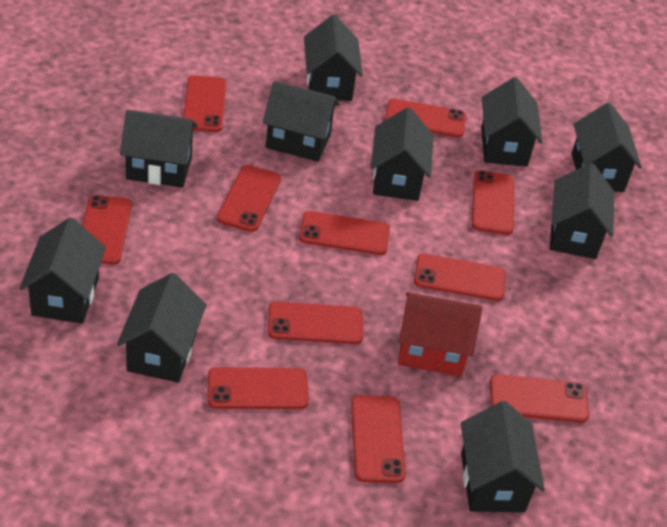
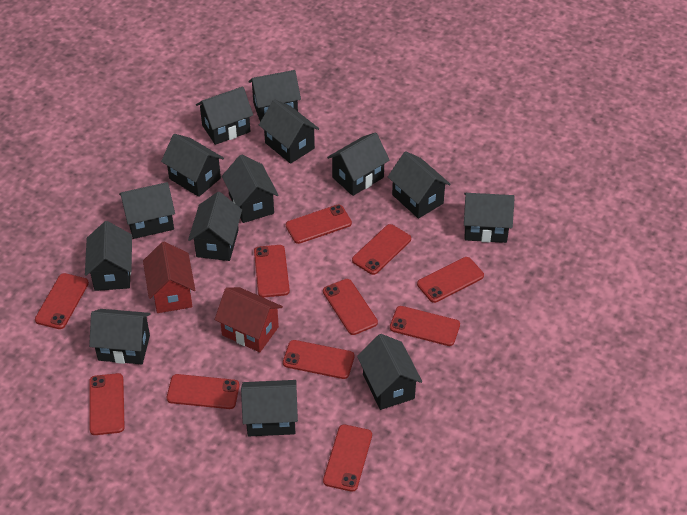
black house: 10 -> 14
red house: 1 -> 2

